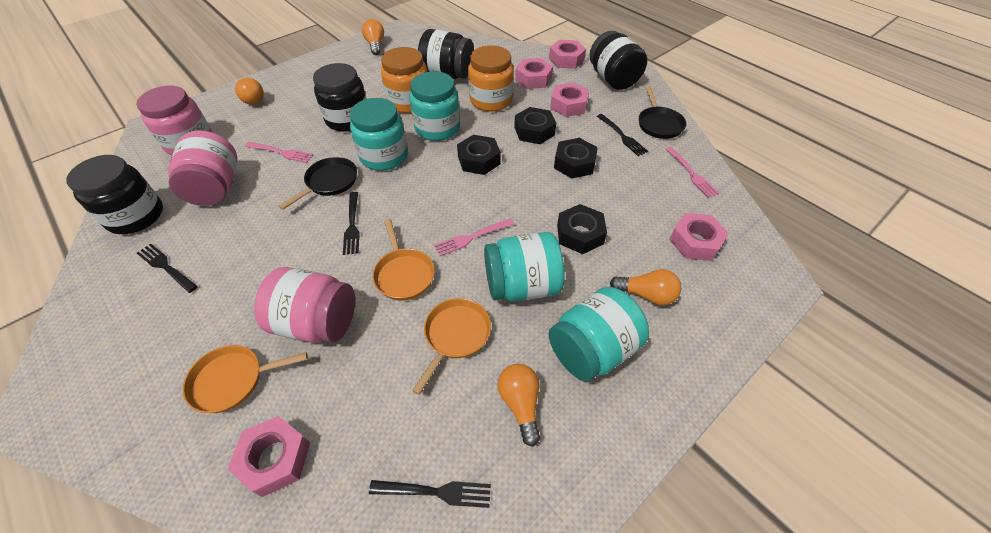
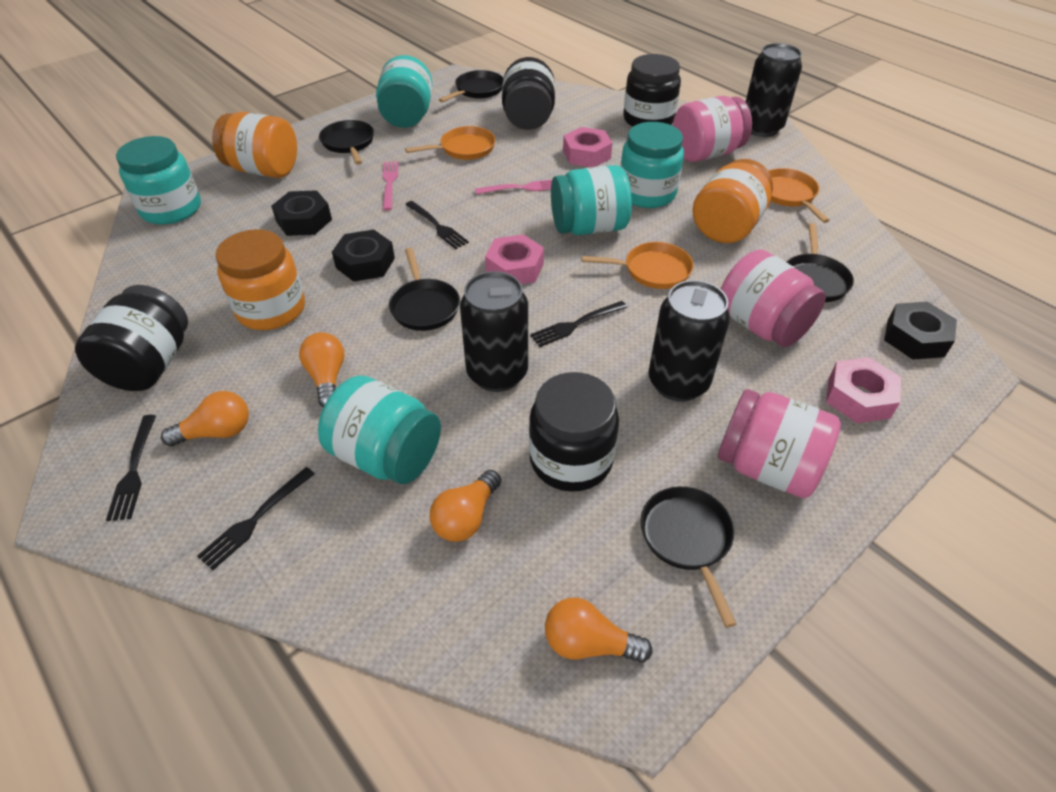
black can: 0 -> 3
black nut: 4 -> 3
black pan: 2 -> 5
orange jar: 2 -> 3
pink fork: 3 -> 2
pink nut: 5 -> 3
turquoise jar: 4 -> 5

